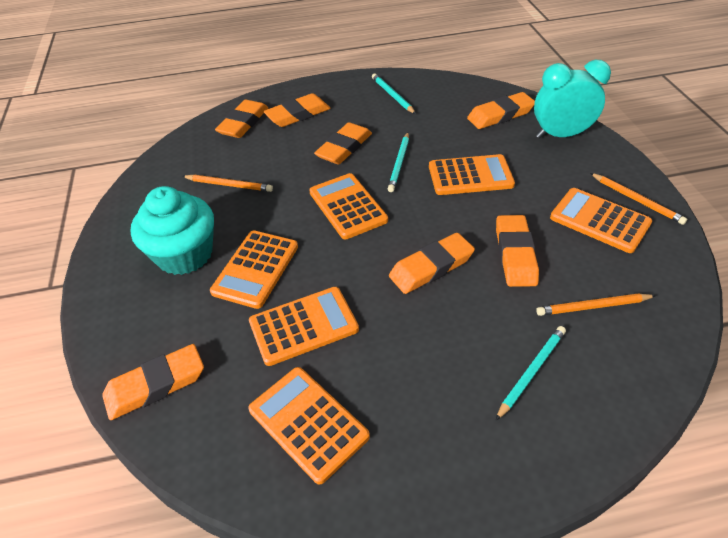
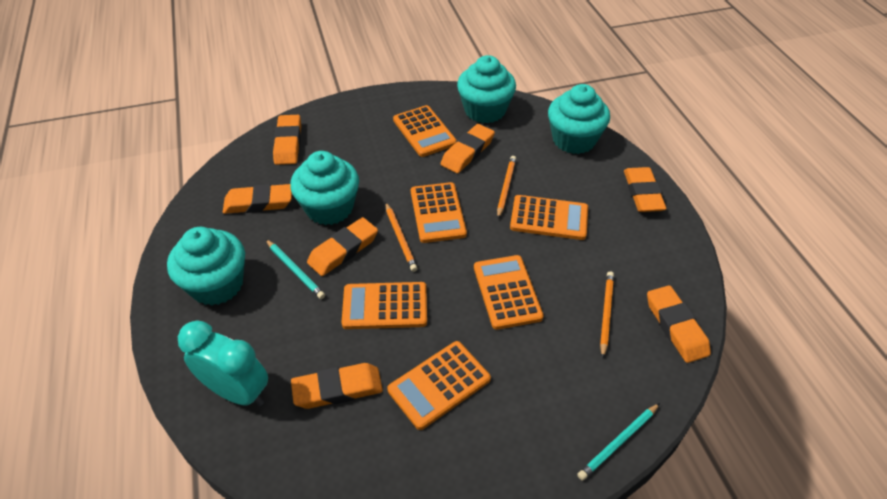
turquoise cupcake: 1 -> 4
turquoise pencil: 3 -> 2

